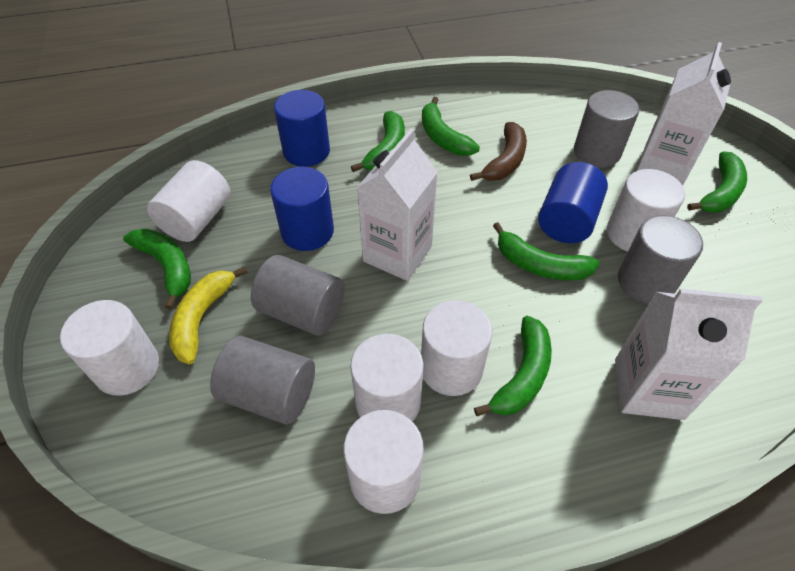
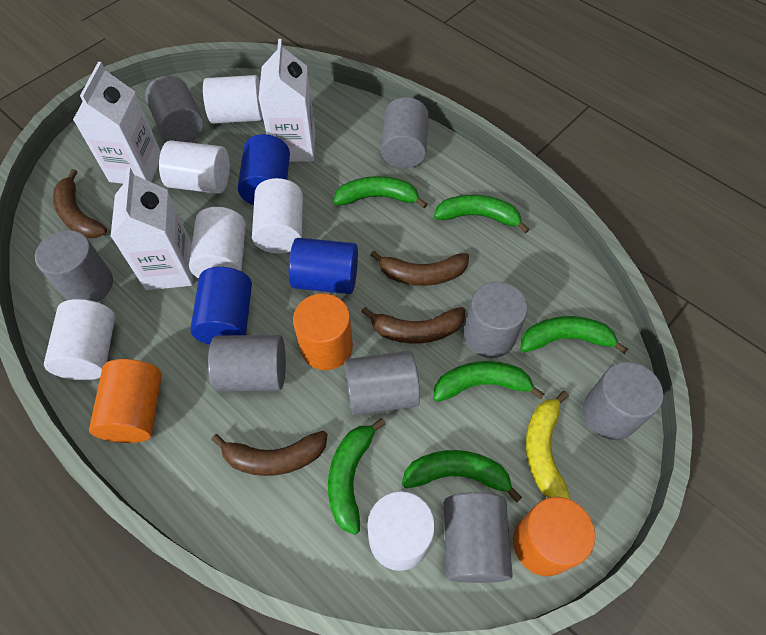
brown banana: 1 -> 4
grey cylinder: 4 -> 8
orange cylinder: 0 -> 3

